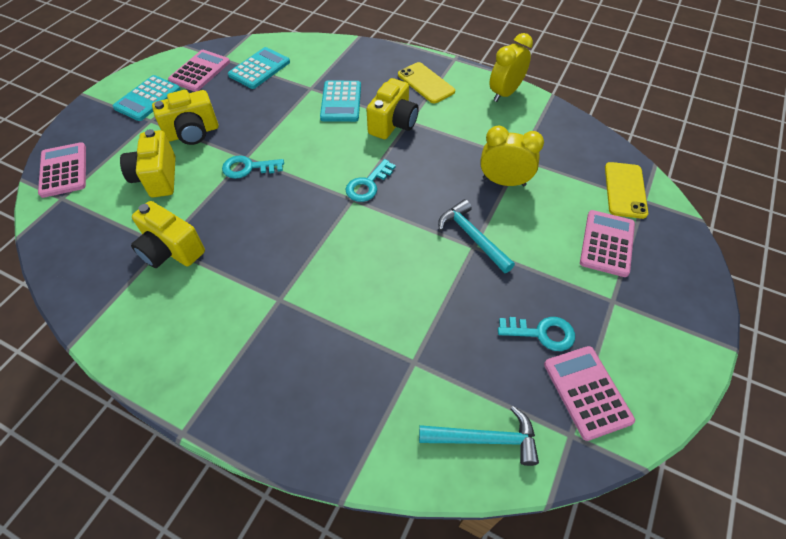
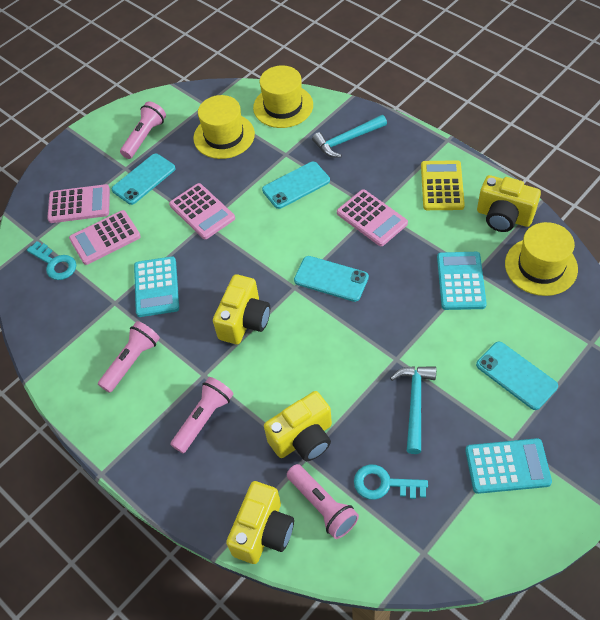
pink flashlight: 0 -> 4
turquoise key: 3 -> 2
turquoise phone: 0 -> 4
yellow calculator: 0 -> 1
yellow clock: 2 -> 0
yellow hat: 0 -> 3
yellow phone: 2 -> 0

